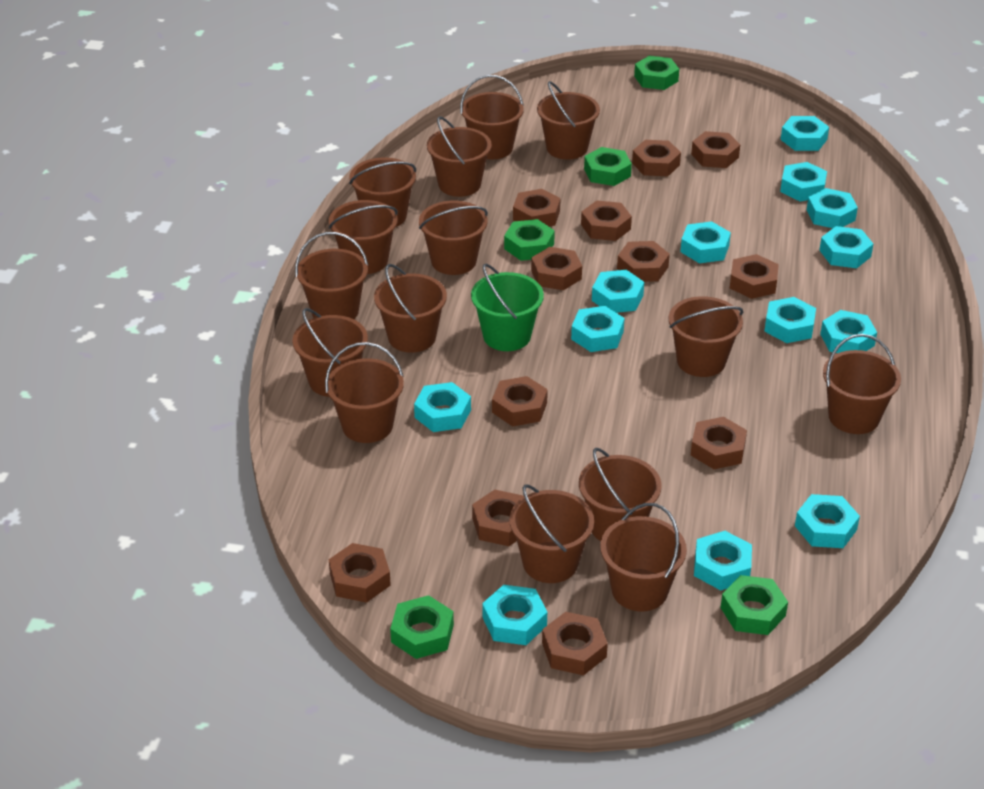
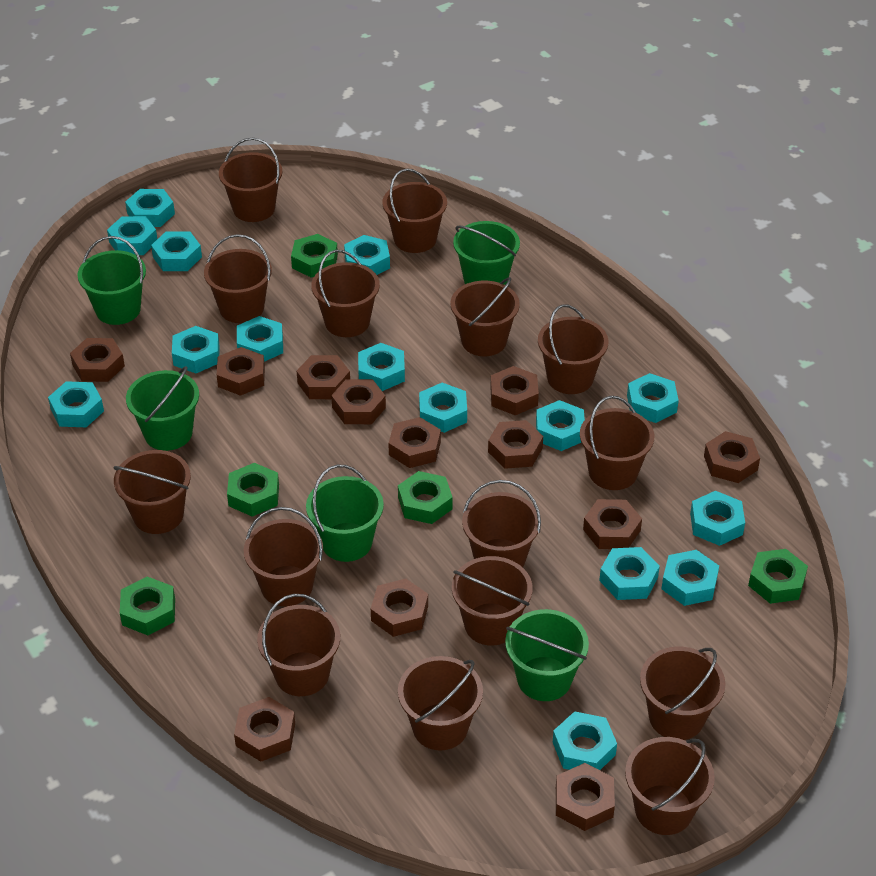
green bucket: 1 -> 5
turquoise nut: 13 -> 15

